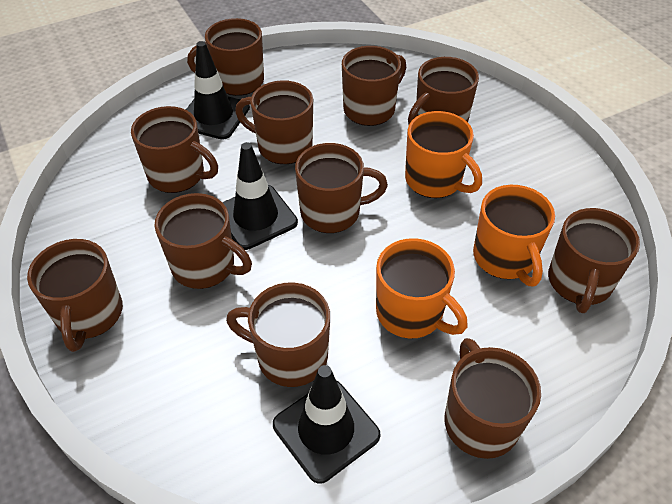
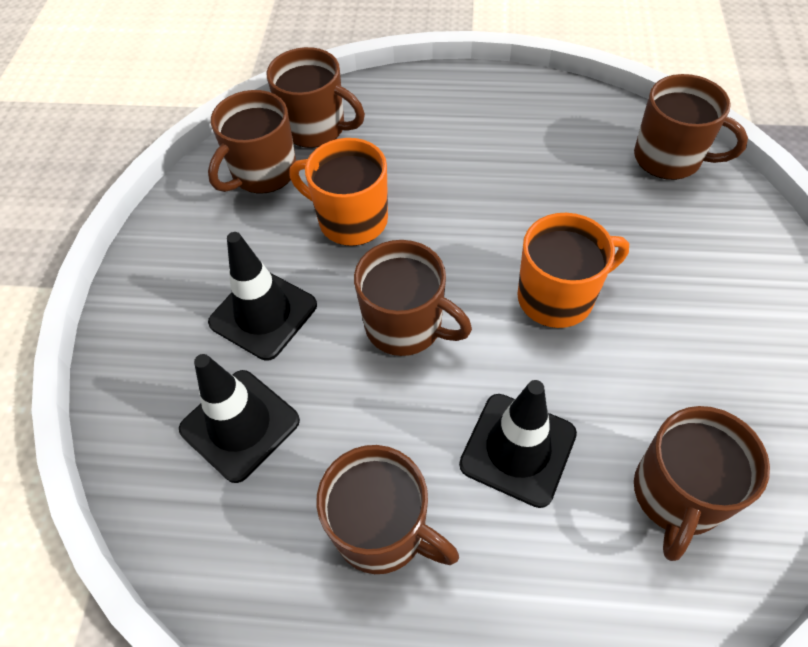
brown mug: 11 -> 6
orange mug: 3 -> 2

